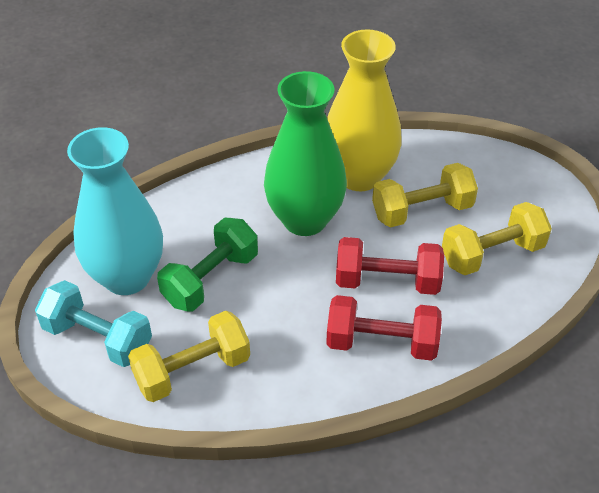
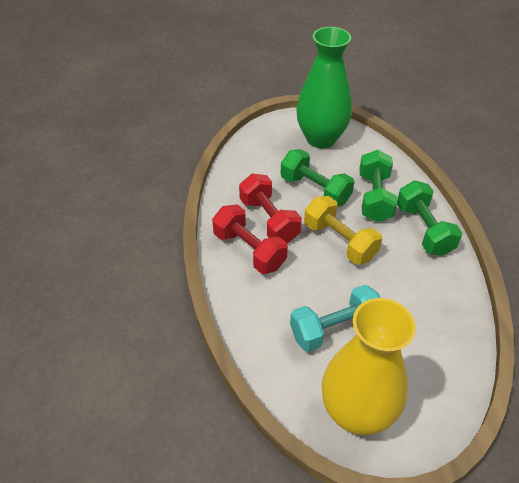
green dumbbell: 1 -> 3
turquoise vase: 1 -> 0
yellow dumbbell: 3 -> 1

